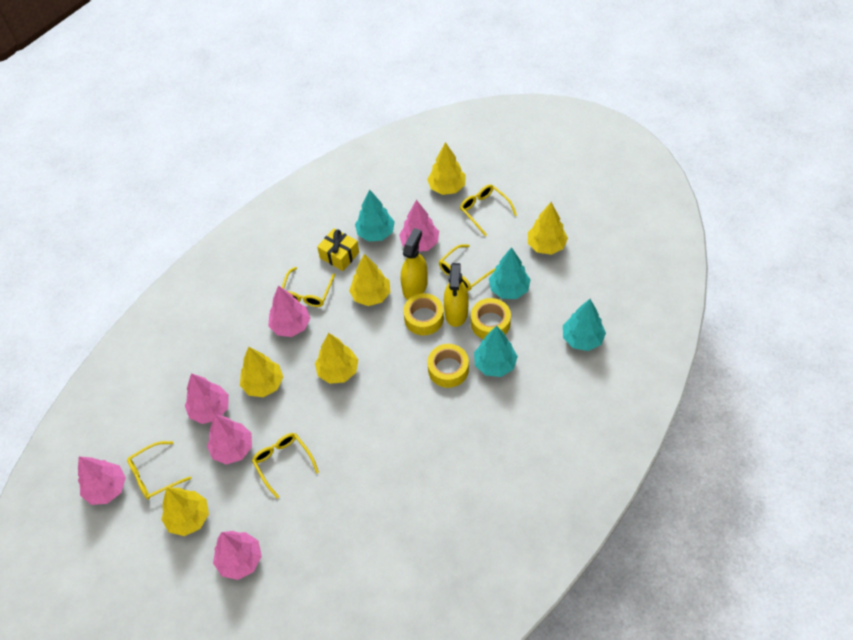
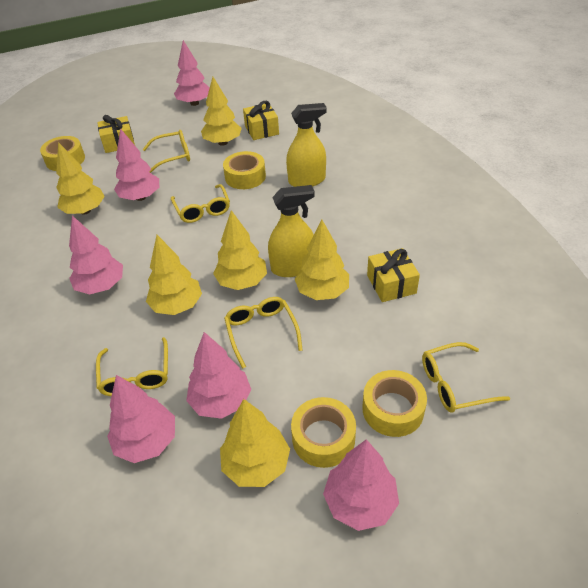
turquoise tree: 4 -> 0
yellow gift: 1 -> 3
yellow tape: 3 -> 4

